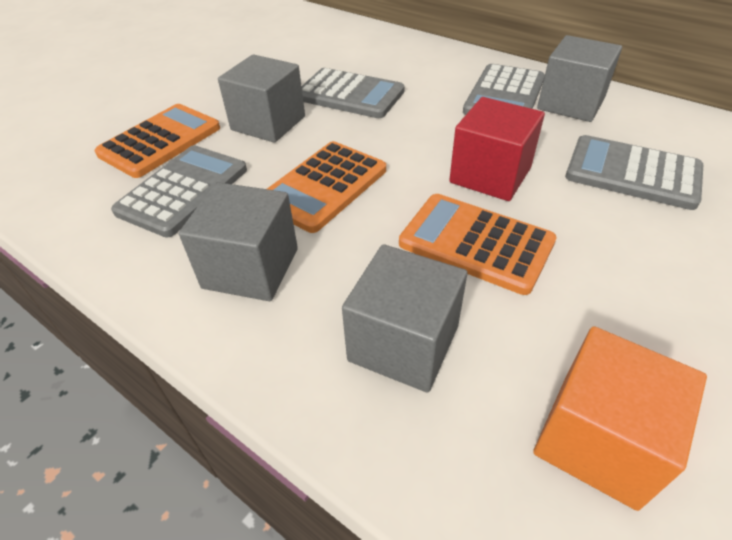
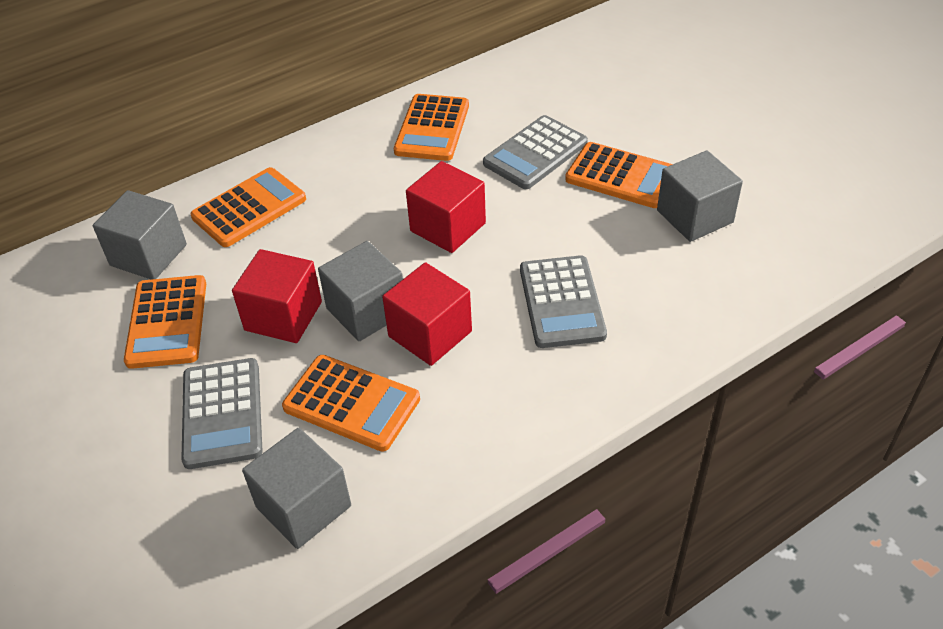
grey calculator: 4 -> 3
orange calculator: 3 -> 5
orange cube: 1 -> 0
red cube: 1 -> 3

